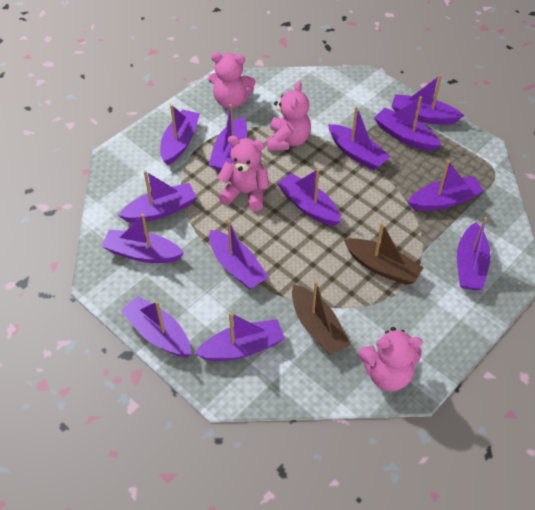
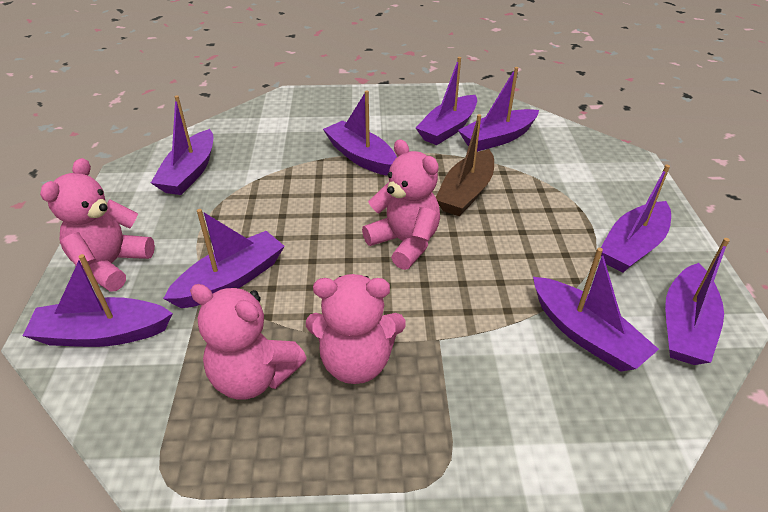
brown boat: 2 -> 1
purple boat: 13 -> 9

